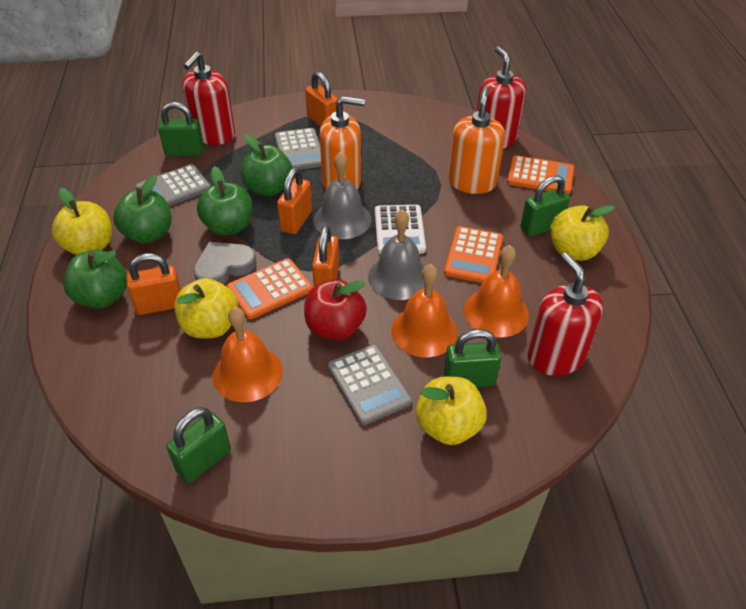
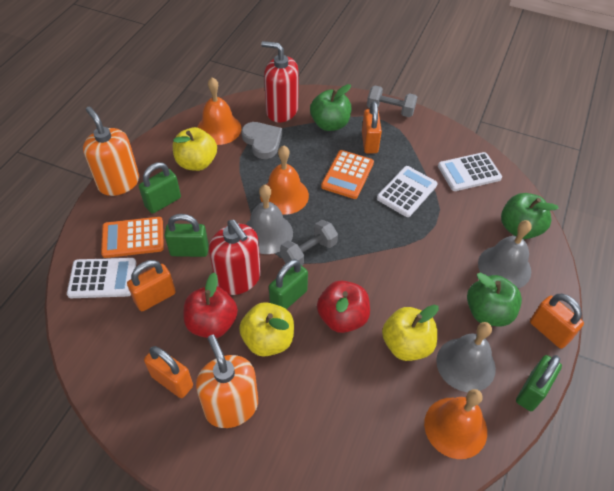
green apple: 4 -> 3
grey bell: 2 -> 3
grey calculator: 3 -> 0
grey dumbbell: 0 -> 2
orange calculator: 3 -> 2
red apple: 1 -> 2
red soap dispenser: 3 -> 2
white calculator: 1 -> 3
yellow apple: 4 -> 3

